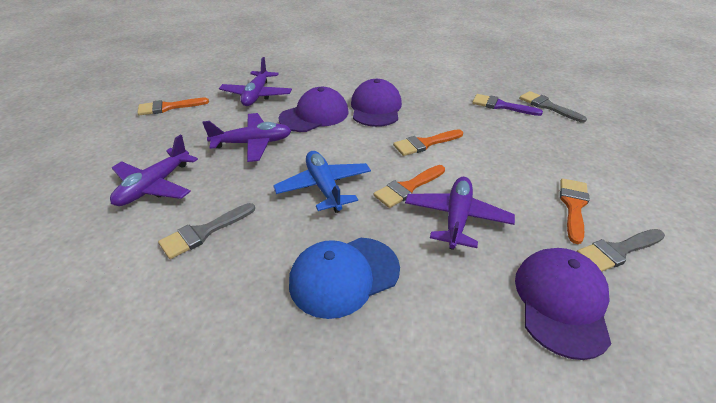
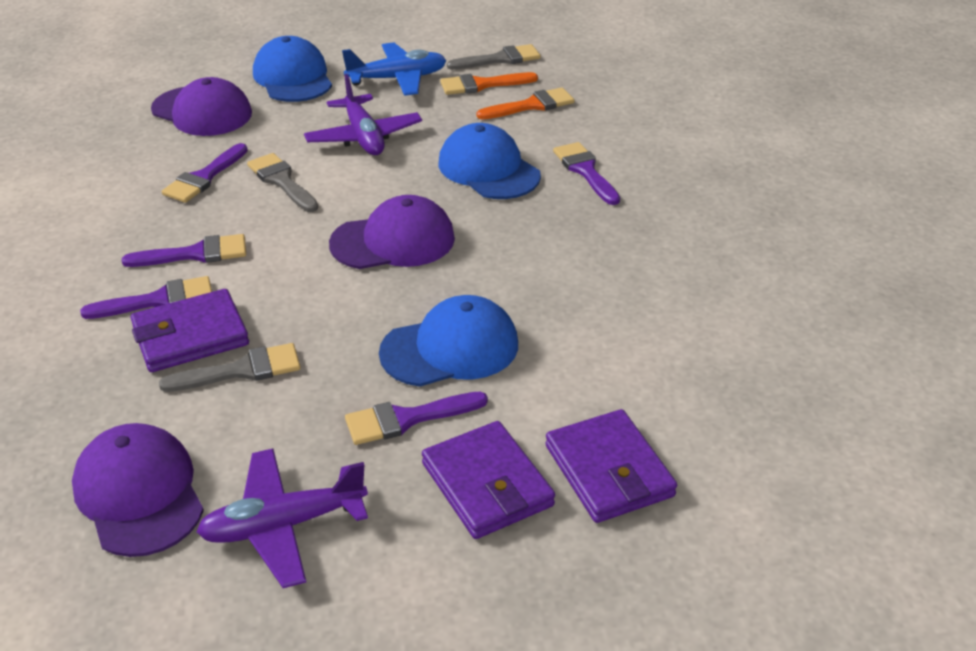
blue cap: 1 -> 3
orange brush: 4 -> 2
purple brush: 1 -> 5
purple plane: 4 -> 2
purple wallet: 0 -> 3

